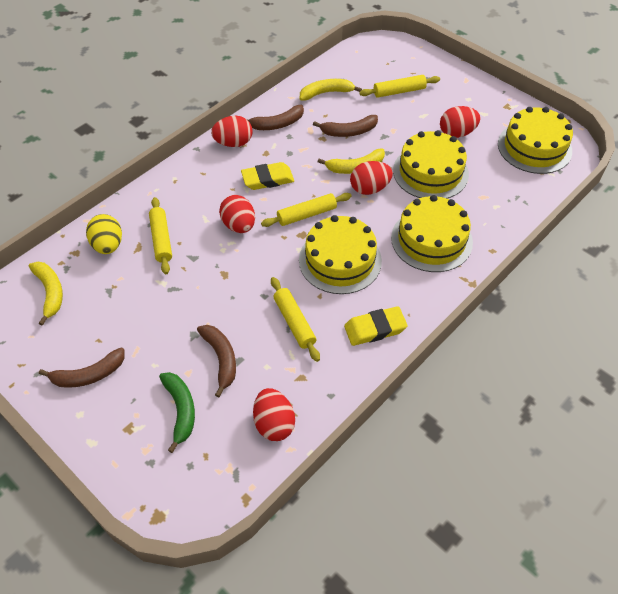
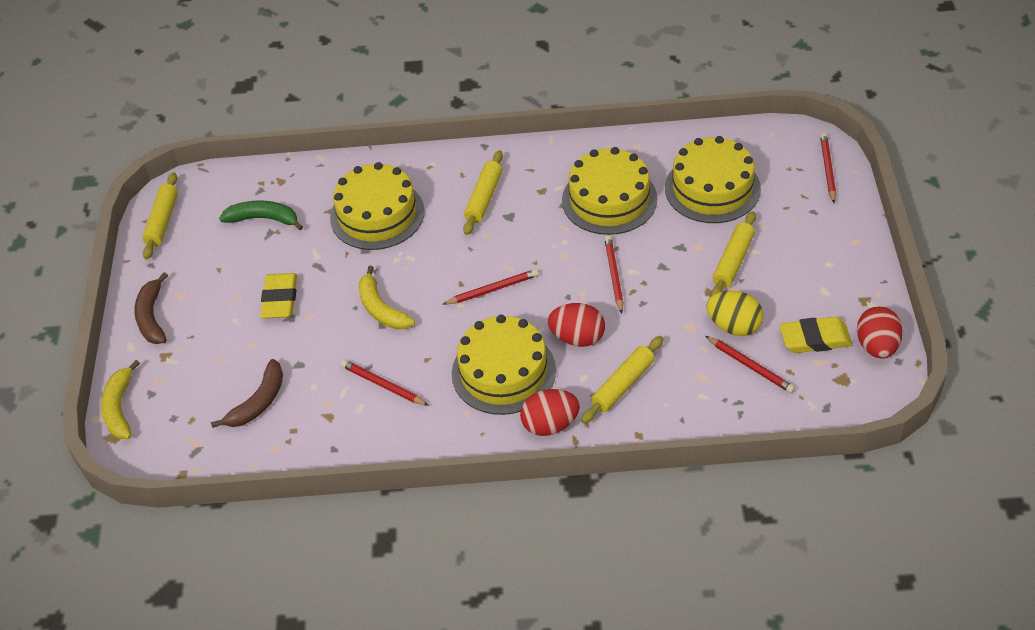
brown banana: 4 -> 2
red egg: 5 -> 3
red pencil: 0 -> 5
yellow banana: 3 -> 2

